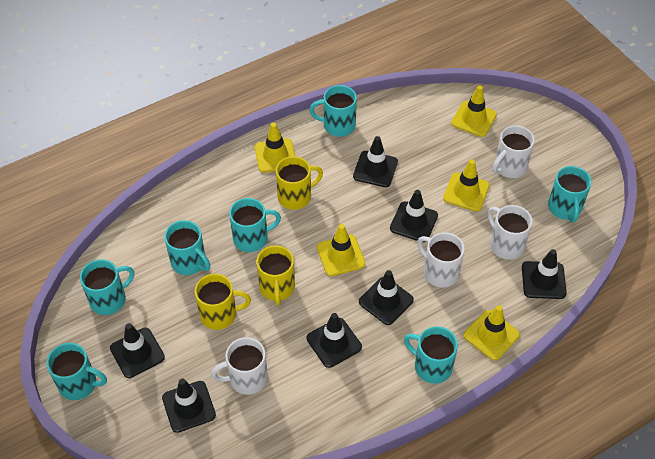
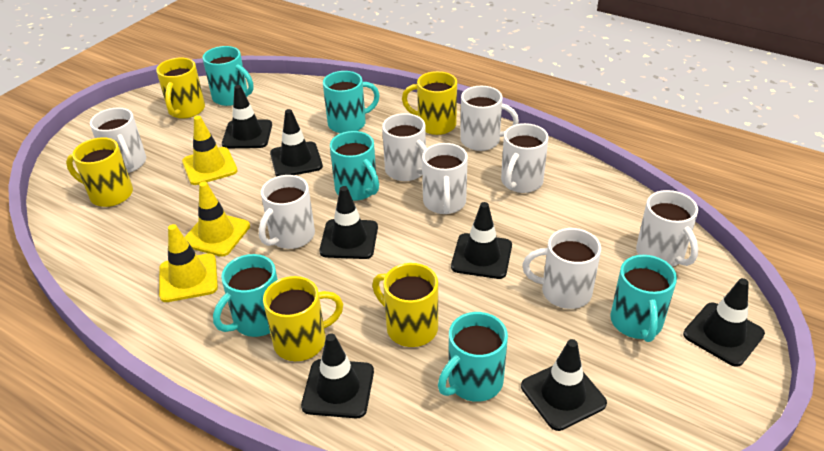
turquoise mug: 7 -> 6
white mug: 4 -> 8
yellow mug: 3 -> 5
yellow traffic cone: 5 -> 3

